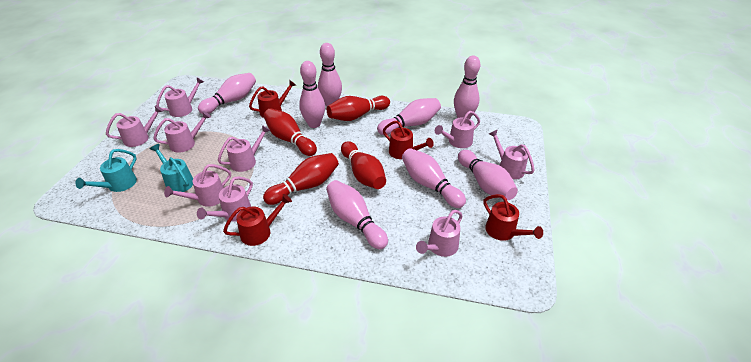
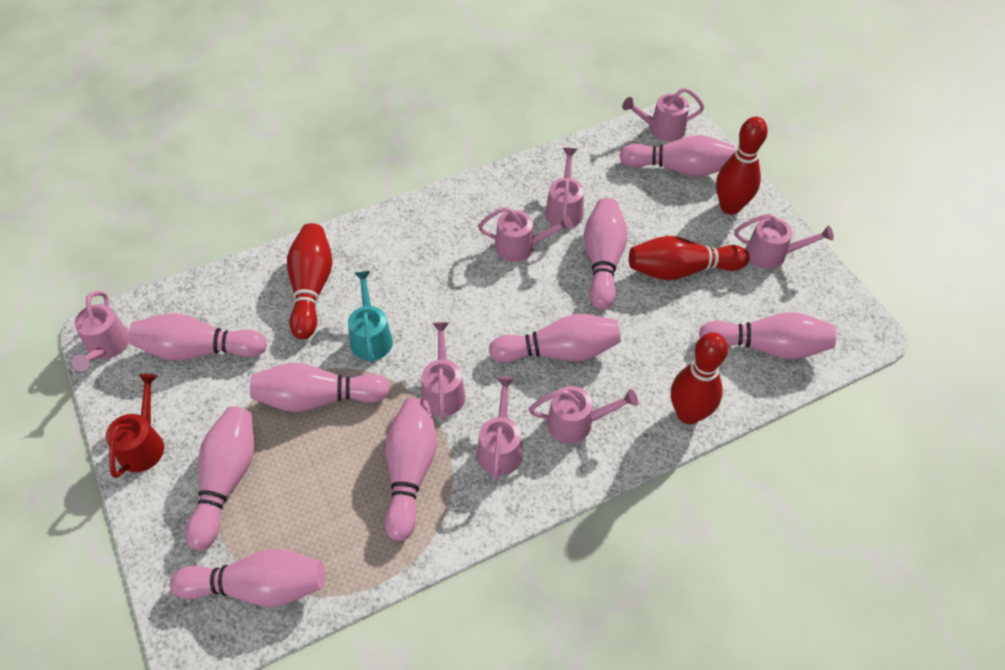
pink bowling pin: 8 -> 9
pink watering can: 9 -> 8
red watering can: 4 -> 1
turquoise watering can: 2 -> 1

